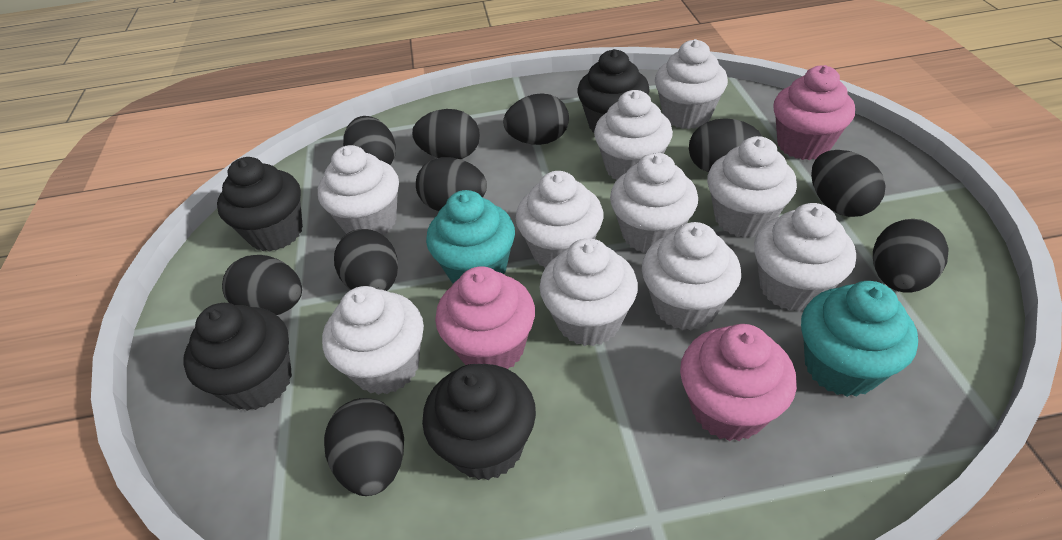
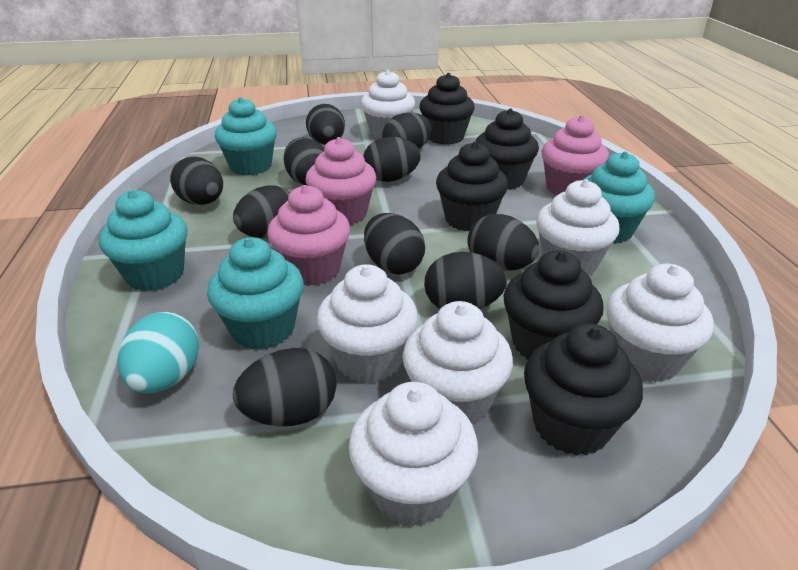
black cupcake: 4 -> 5
turquoise cupcake: 2 -> 4
turquoise egg: 0 -> 1
white cupcake: 10 -> 6

